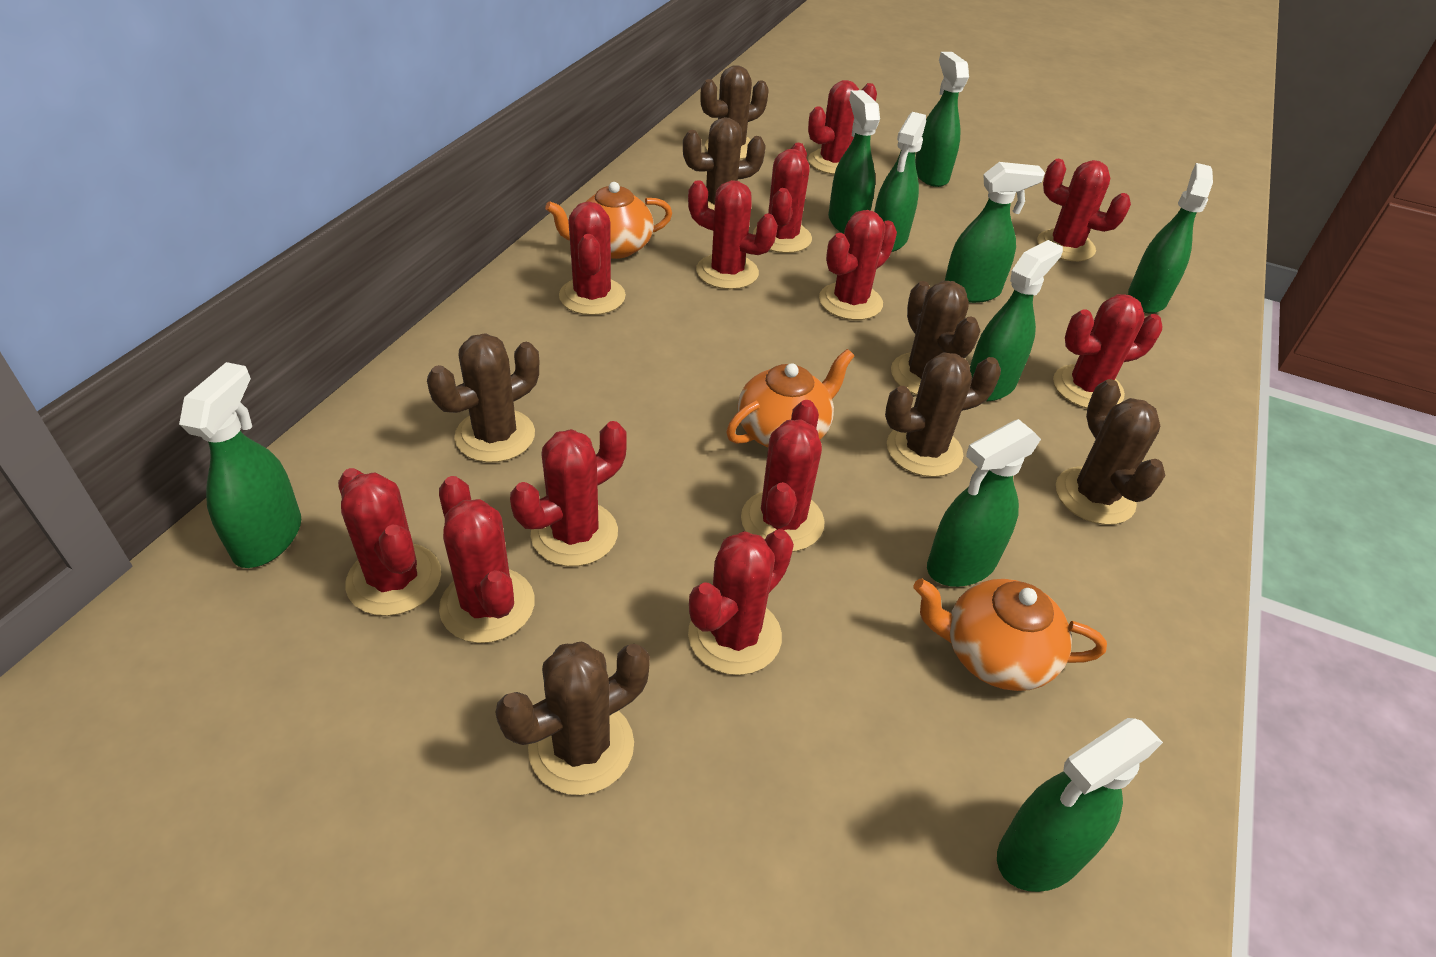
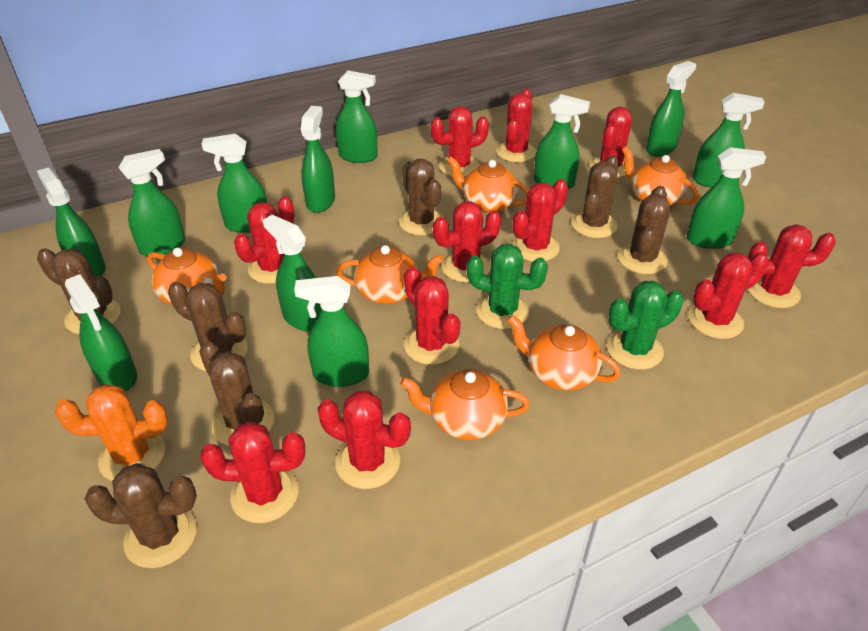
green cactus: 0 -> 2
green spray bottle: 9 -> 12
orange cactus: 0 -> 1
orange teapot: 3 -> 6
red cactus: 12 -> 11

